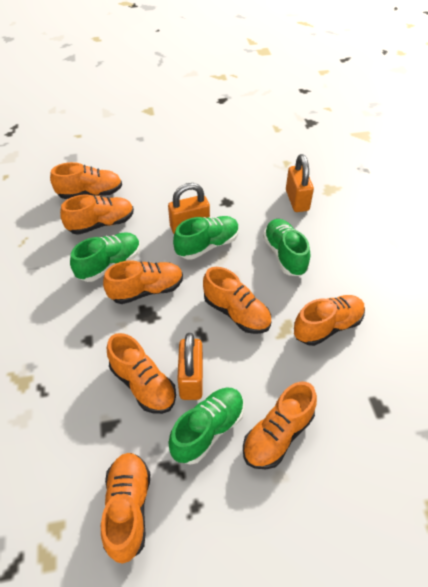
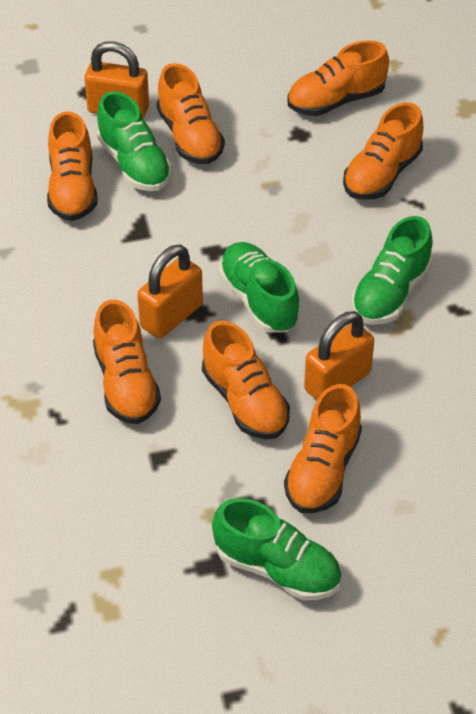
orange shoe: 8 -> 7

